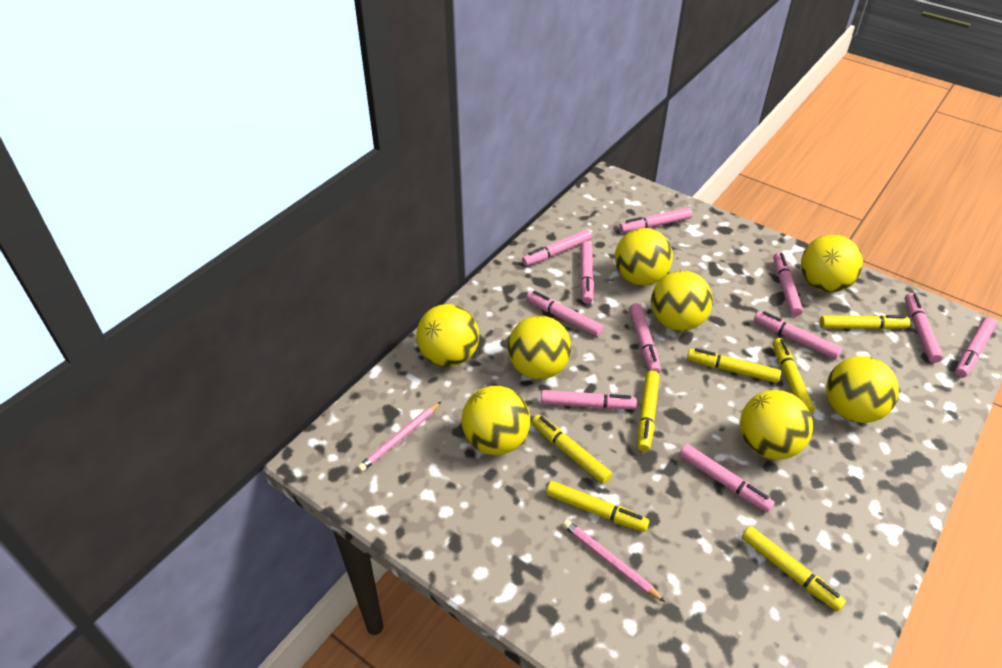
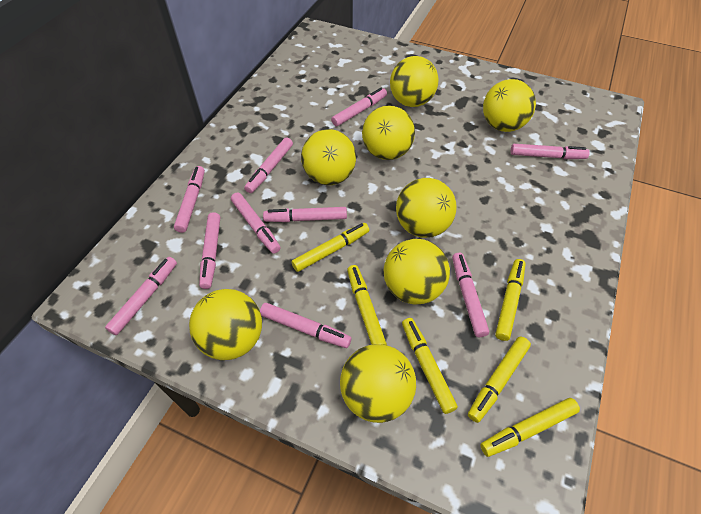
pink marker: 11 -> 10
pink pencil: 2 -> 0
yellow marker: 7 -> 6

